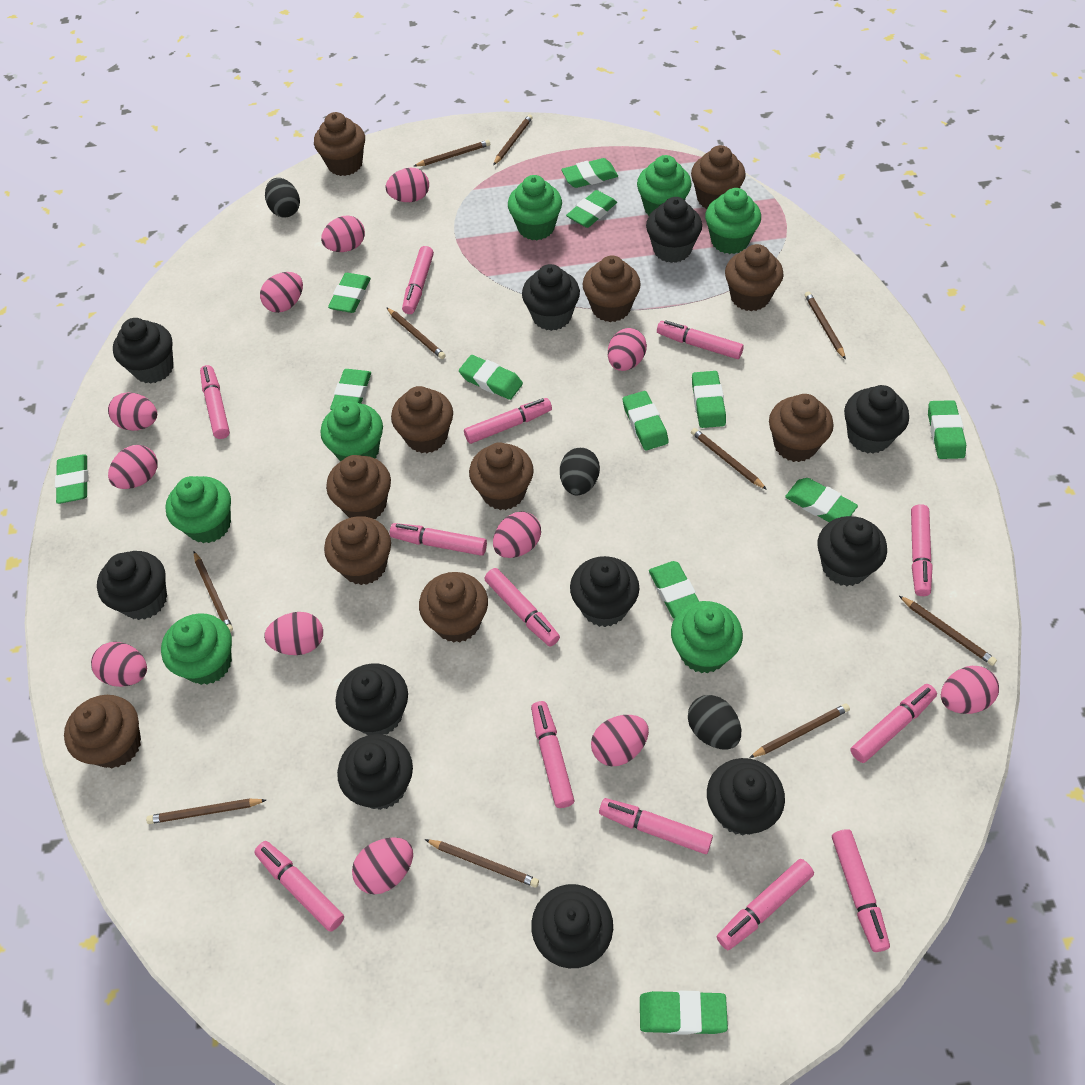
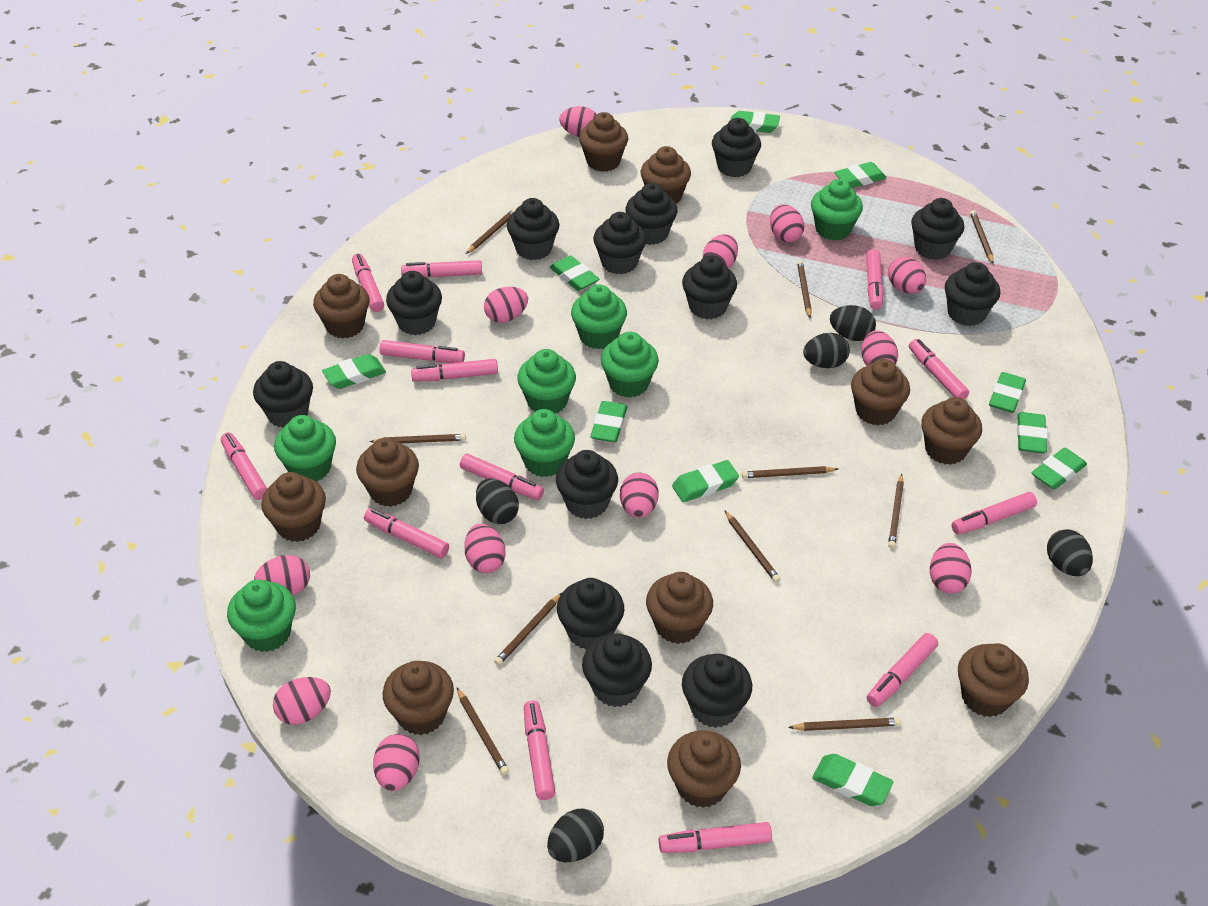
black cupcake: 11 -> 13
black egg: 3 -> 5
green eraser: 12 -> 10

